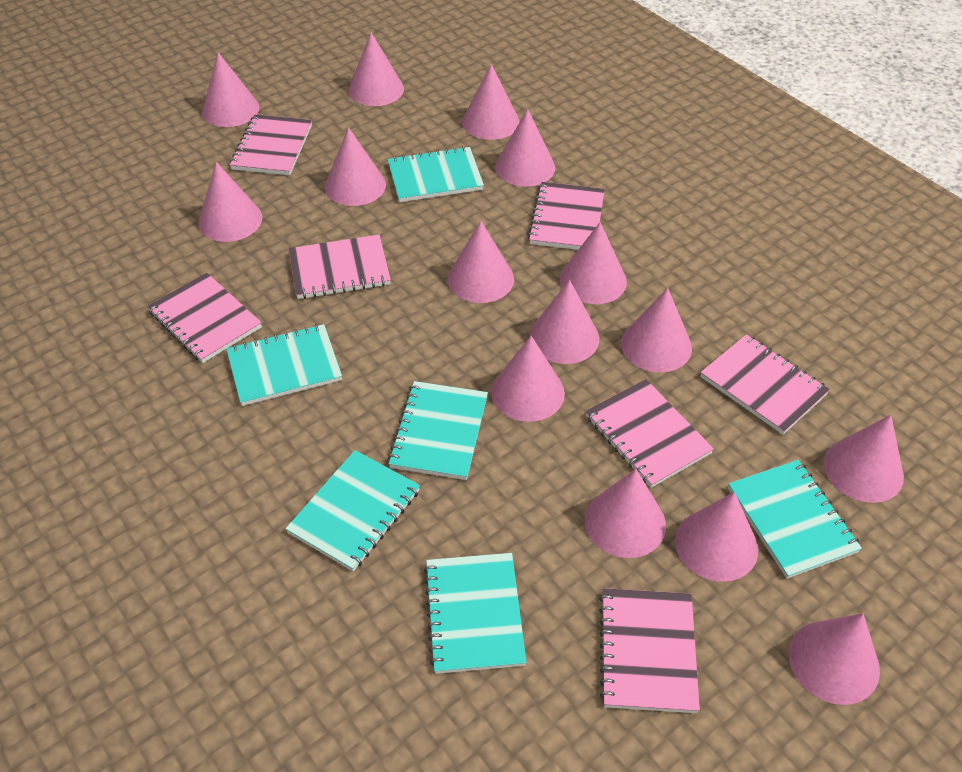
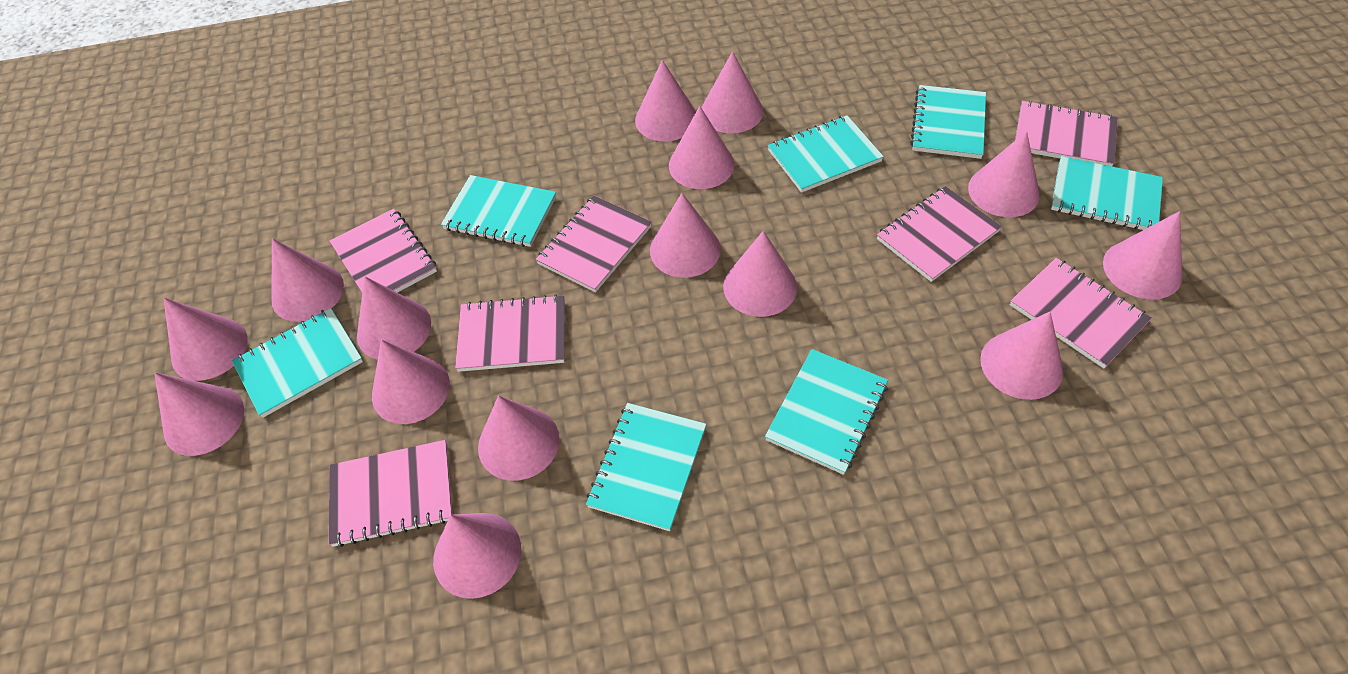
turquoise notebook: 6 -> 7

